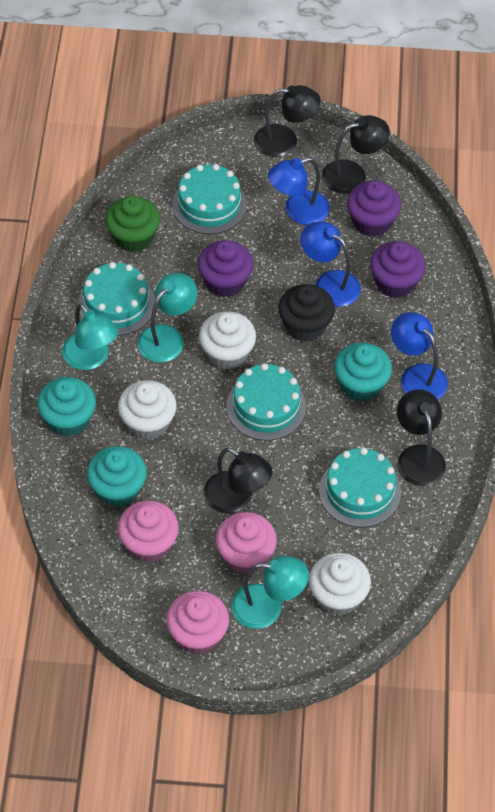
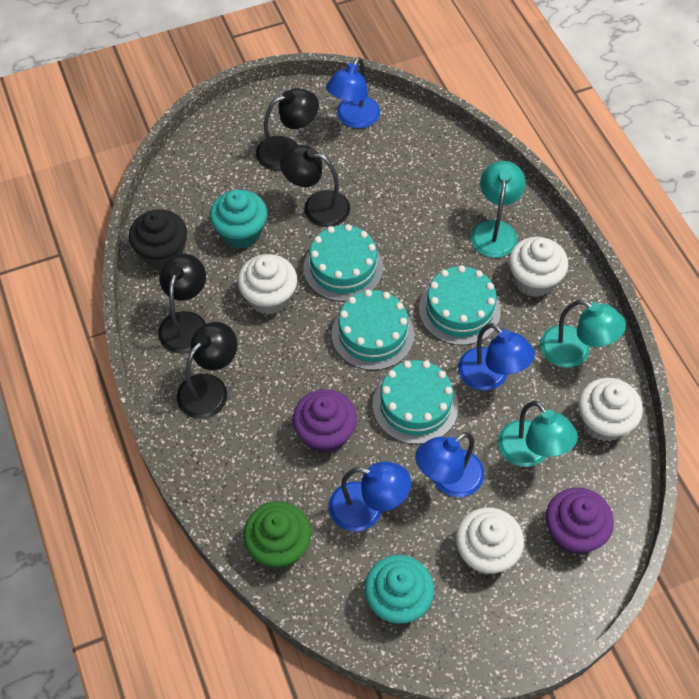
blue lamp: 3 -> 4
pink cupcake: 3 -> 0
purple cupcake: 3 -> 2
turquoise cupcake: 3 -> 2
white cupcake: 3 -> 4

